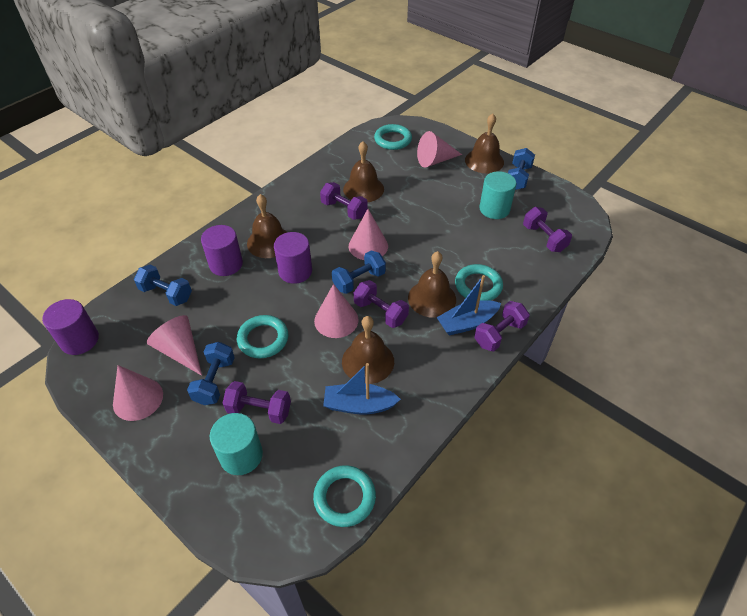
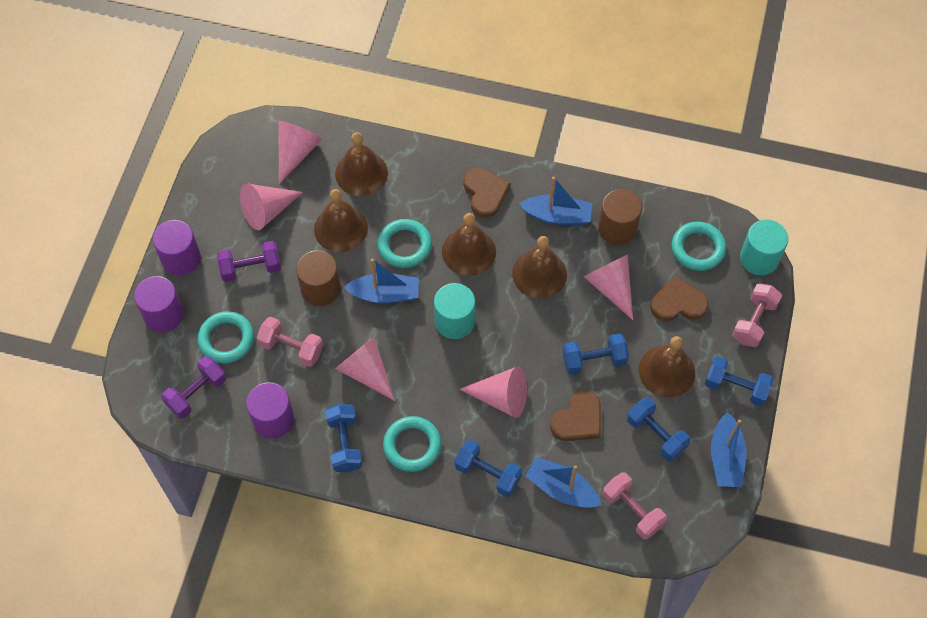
blue boat: 2 -> 4
blue dumbbell: 4 -> 5
brown cylinder: 0 -> 2
brown heart: 0 -> 3
pink dumbbell: 0 -> 3
purple dumbbell: 5 -> 2

